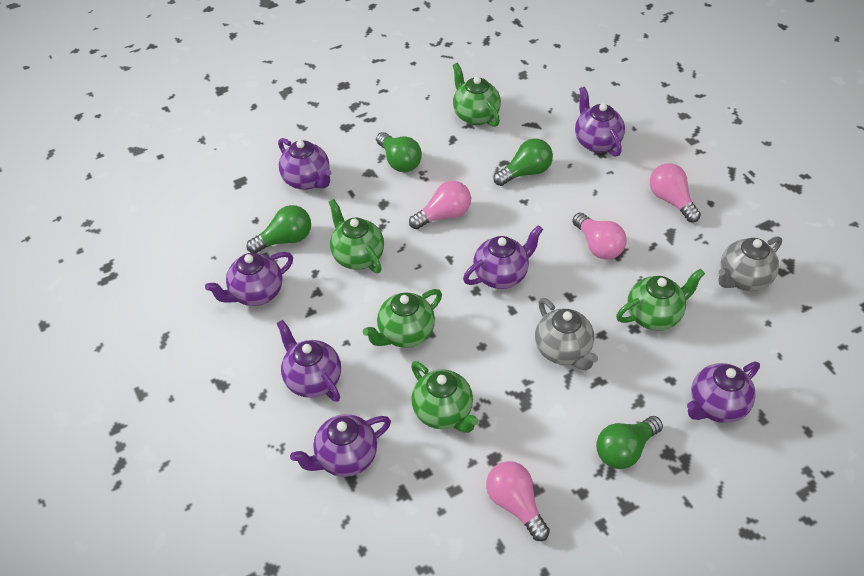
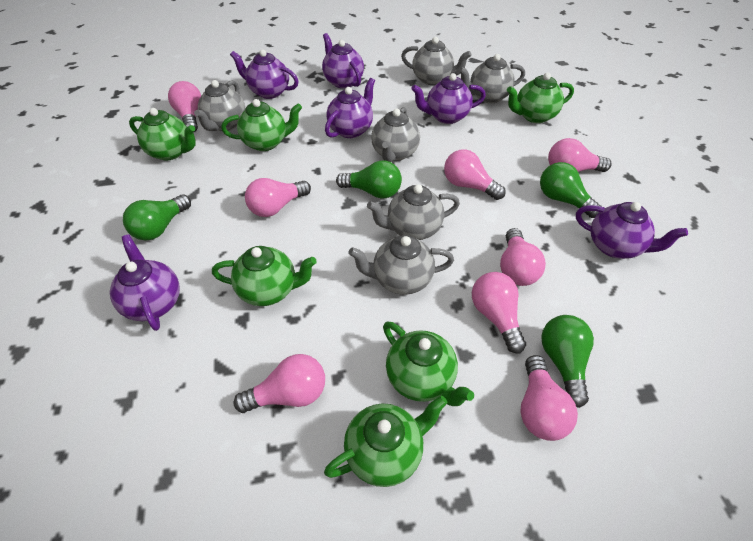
green teapot: 5 -> 6
grey teapot: 2 -> 6
pink light bulb: 4 -> 8
purple teapot: 7 -> 6

